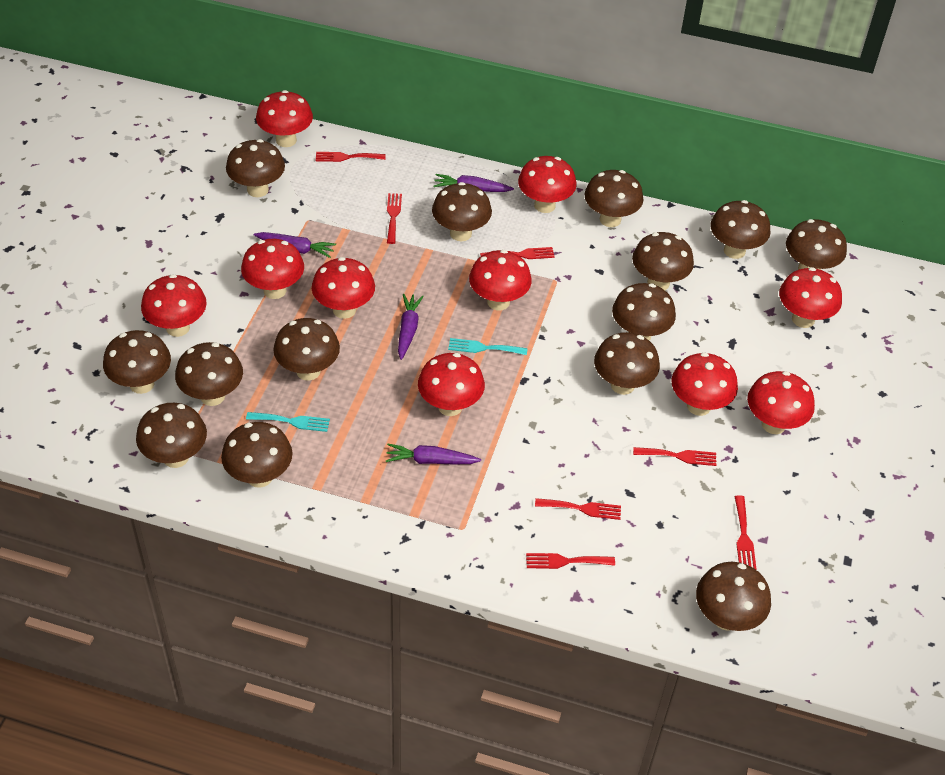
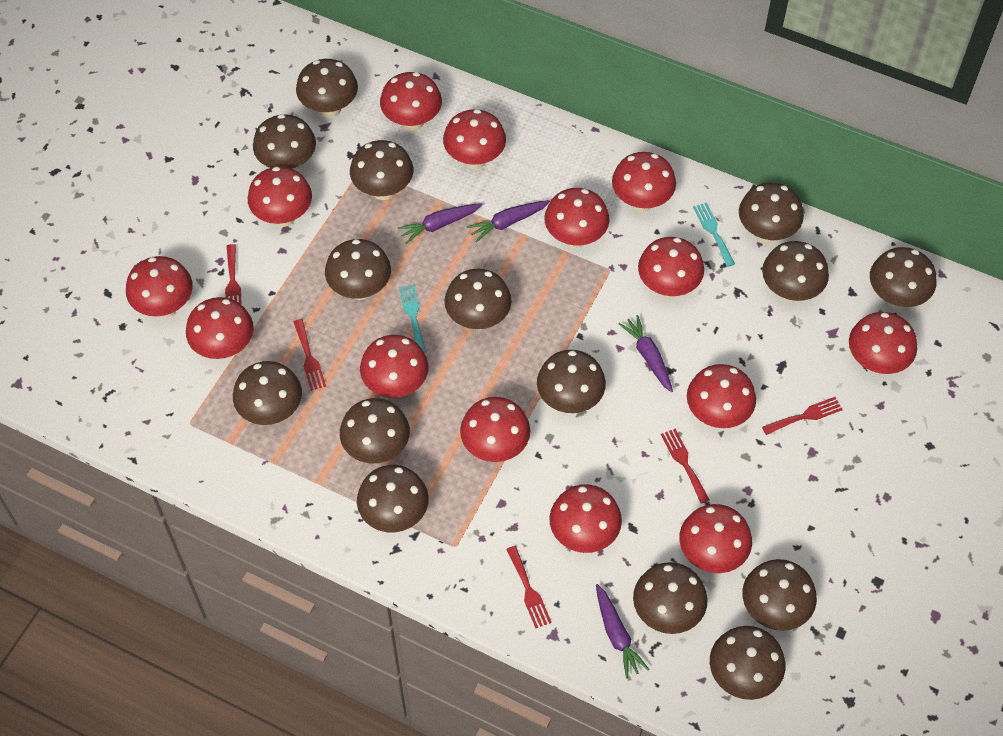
brown mushroom: 14 -> 15
red fork: 7 -> 5
red mushroom: 10 -> 14

